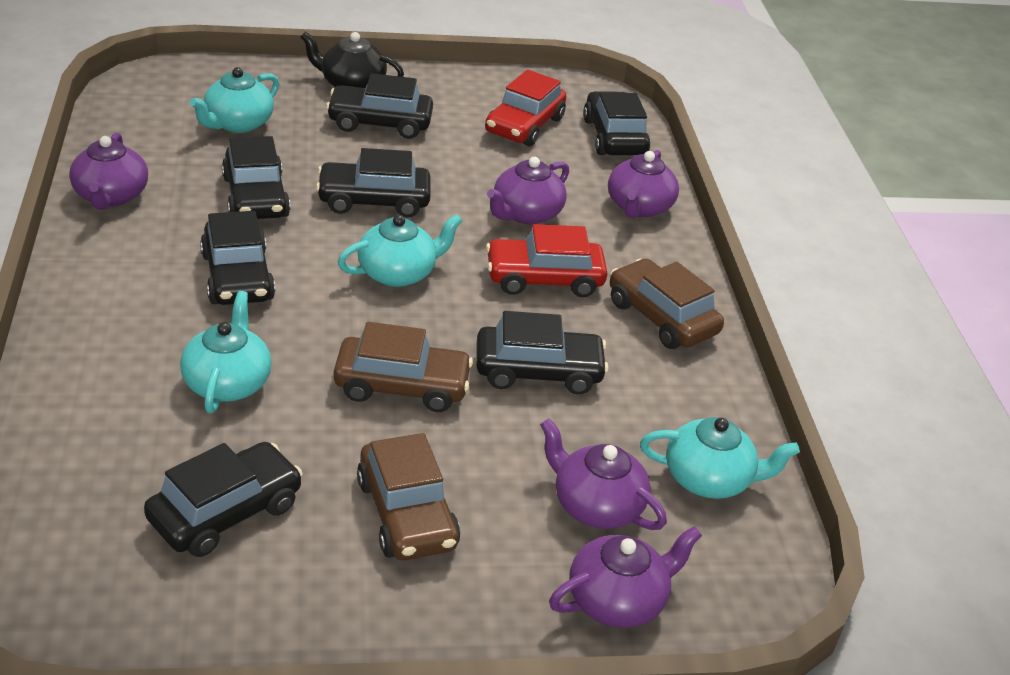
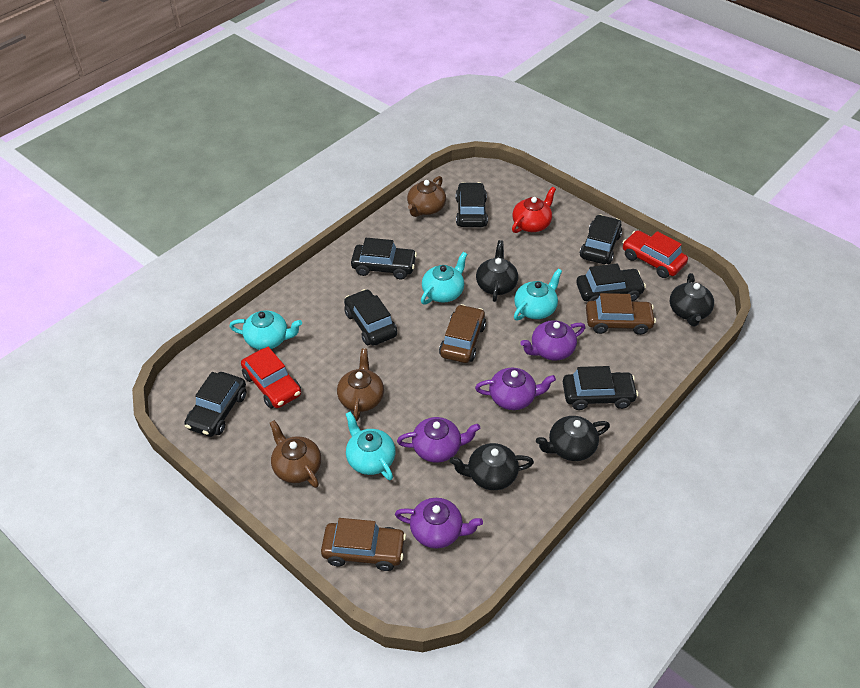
black teapot: 1 -> 4
brown teapot: 0 -> 3
purple teapot: 5 -> 4
red teapot: 0 -> 1

